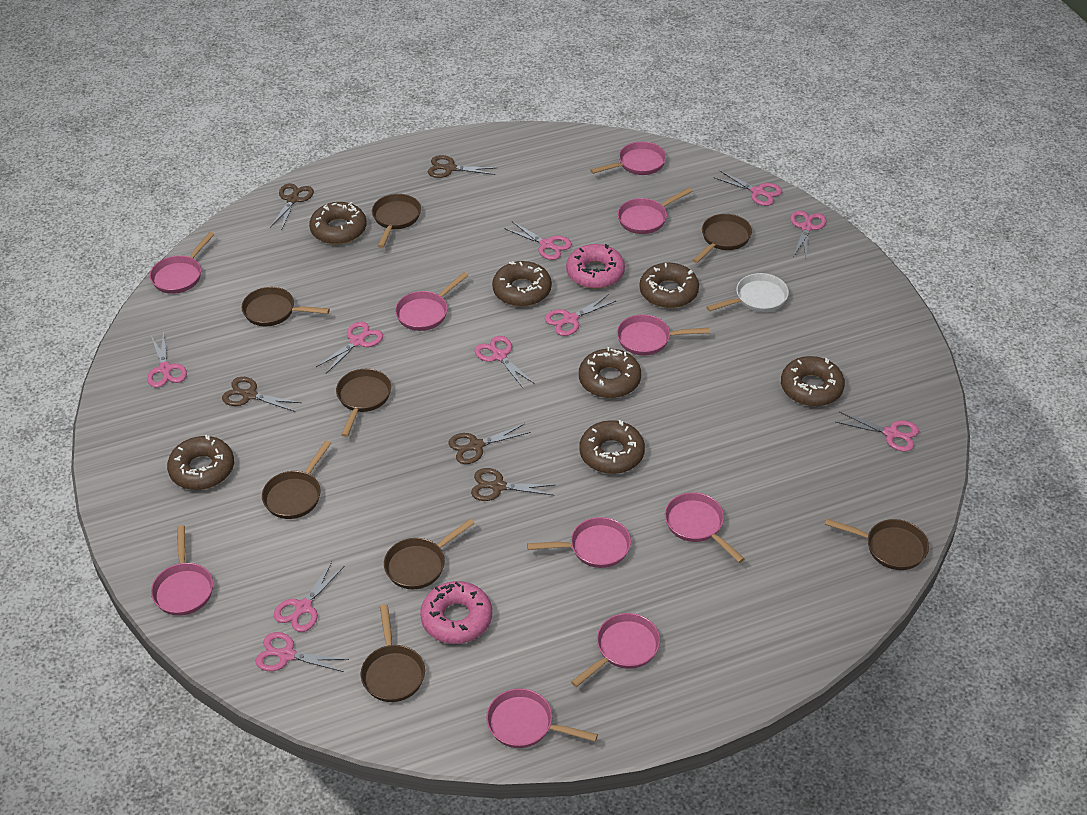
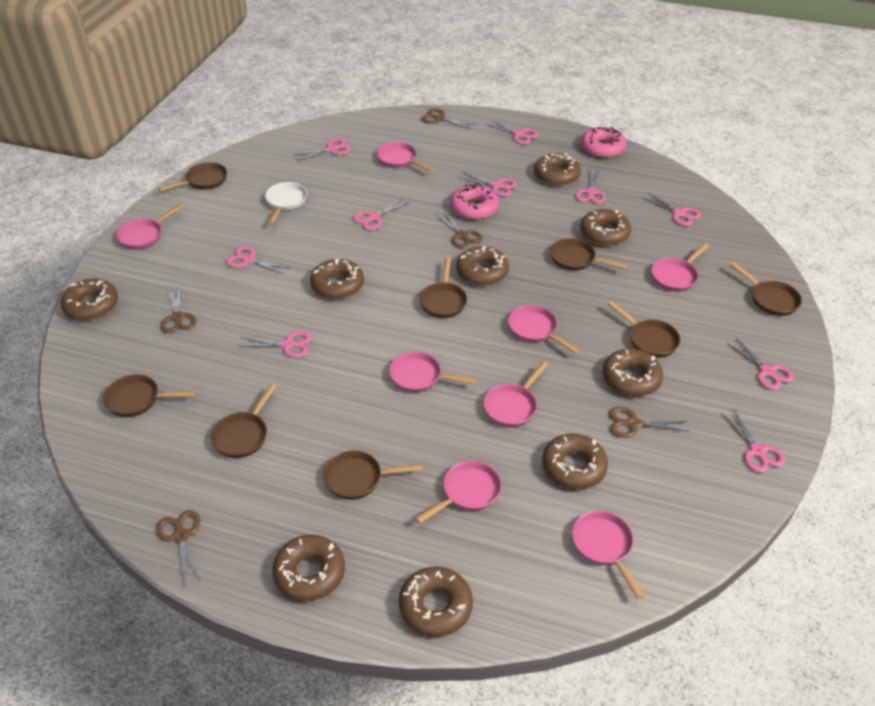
brown donut: 7 -> 9
pink pan: 10 -> 8

